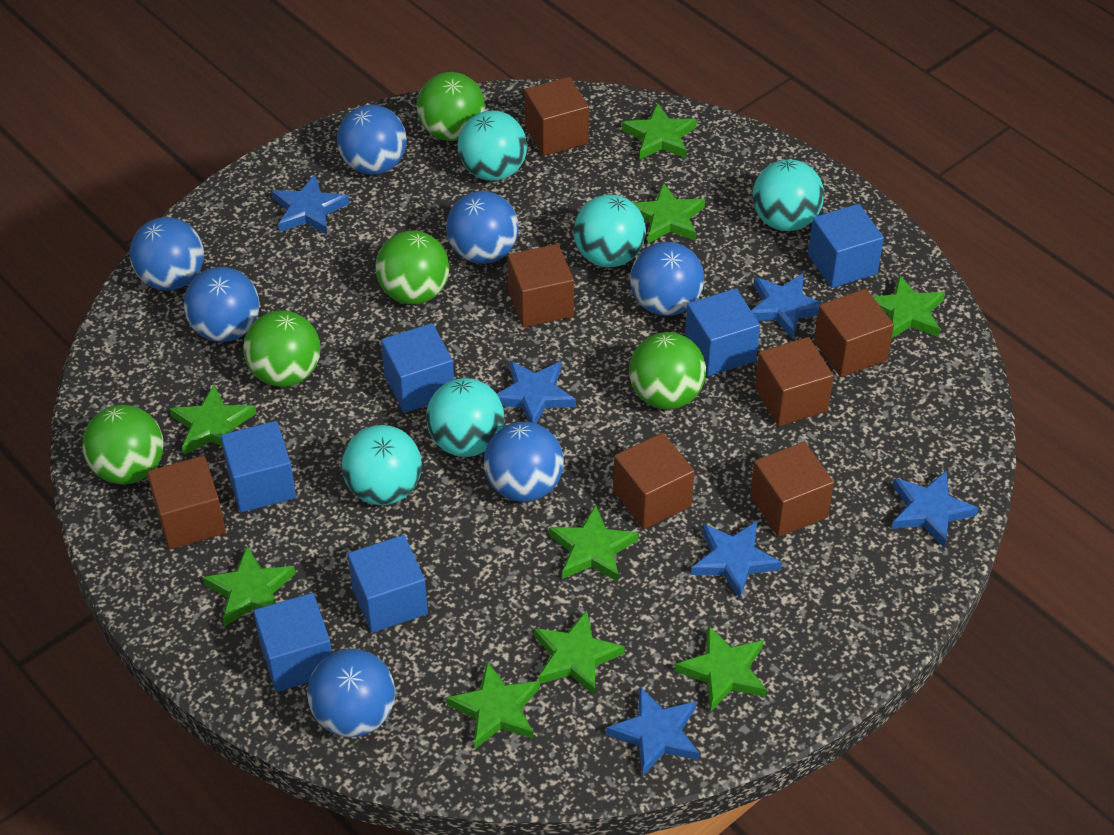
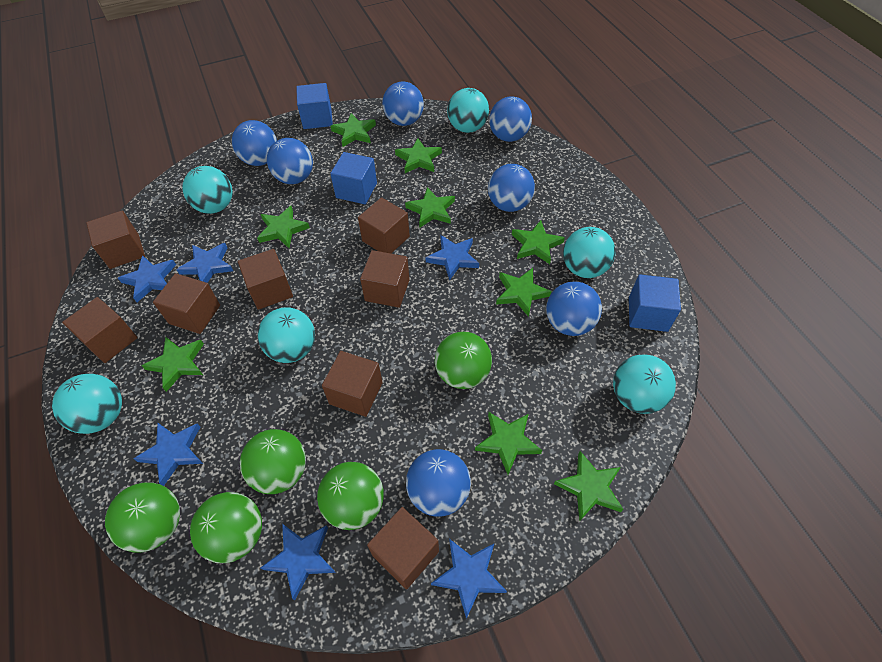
blue cube: 6 -> 3
brown cube: 7 -> 8
turquoise ball: 5 -> 6

